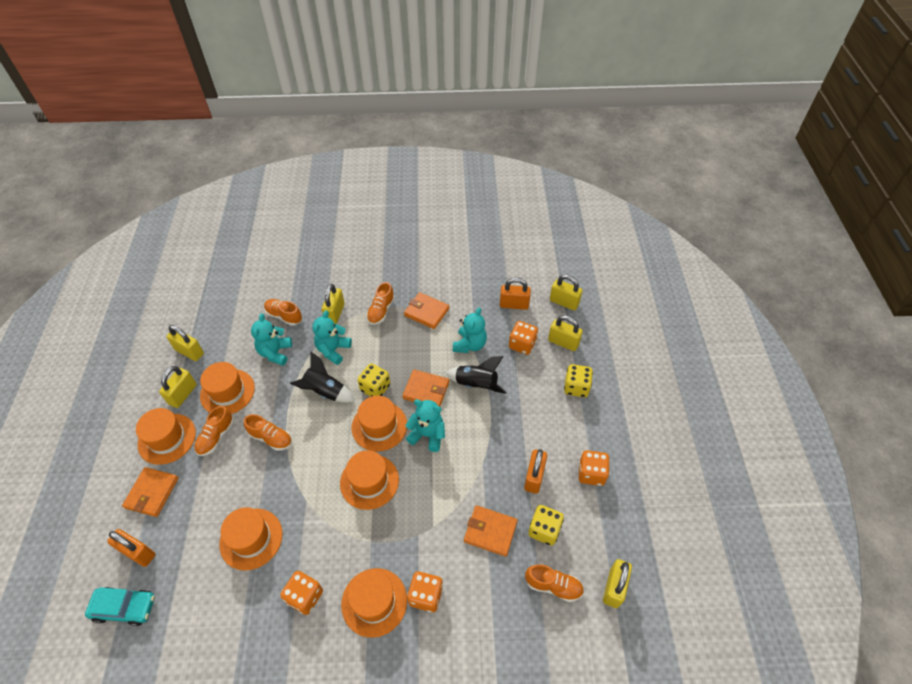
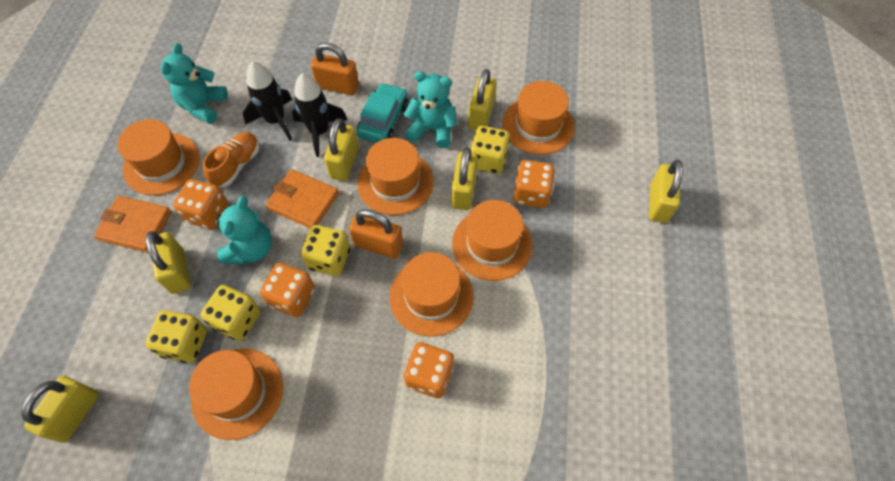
orange padlock: 3 -> 2
orange shoe: 5 -> 1
orange wallet: 4 -> 2
turquoise teddy bear: 4 -> 3
yellow dice: 3 -> 4

